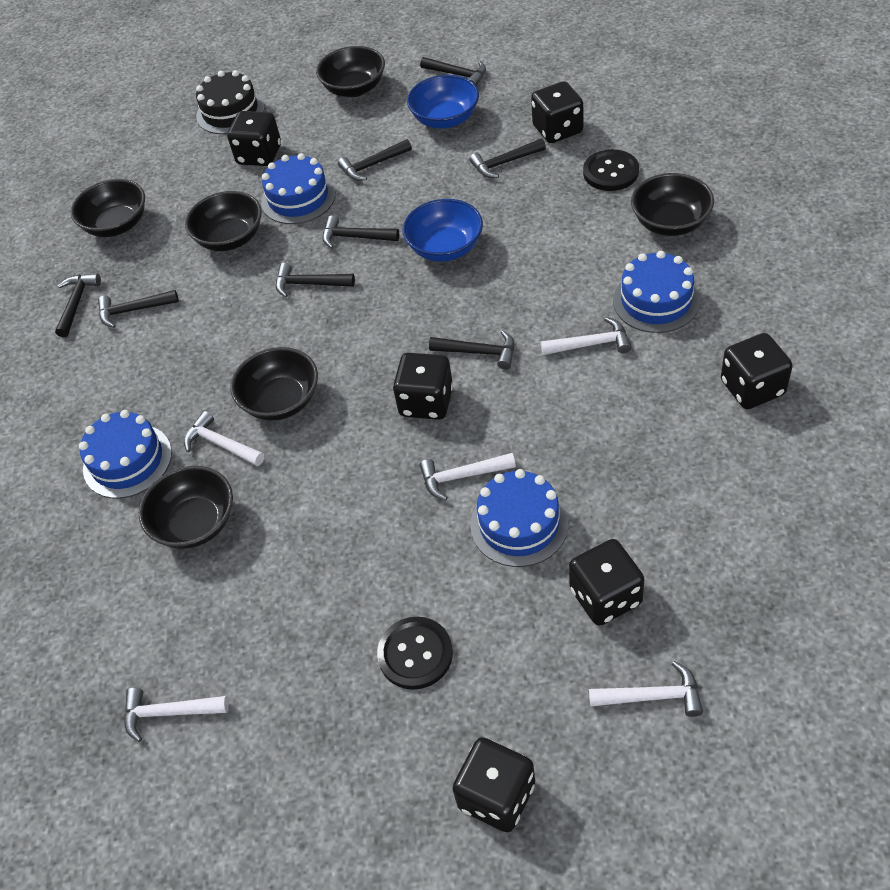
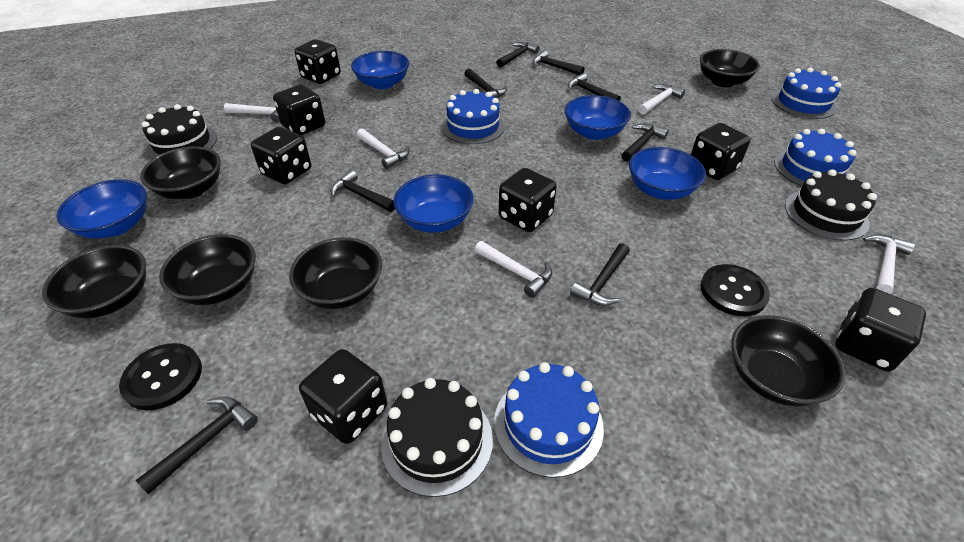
black cake: 1 -> 3
black dice: 6 -> 7
blue bowl: 2 -> 5

